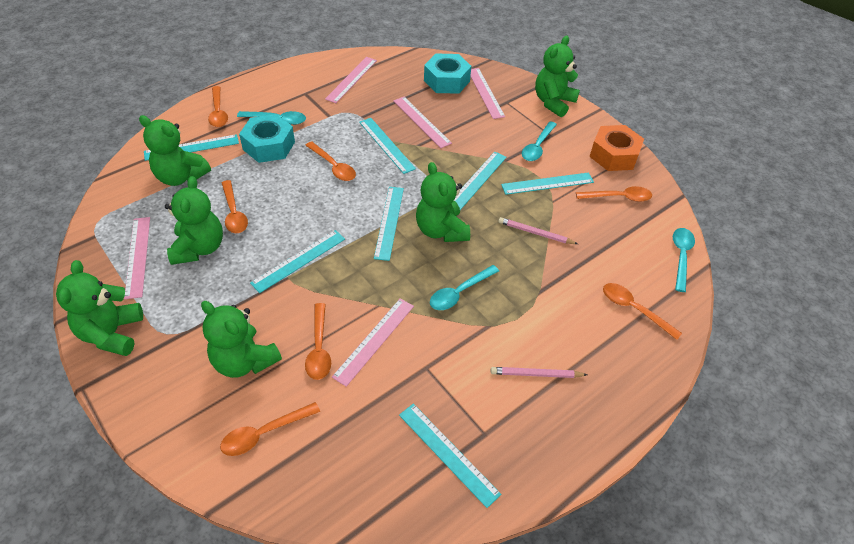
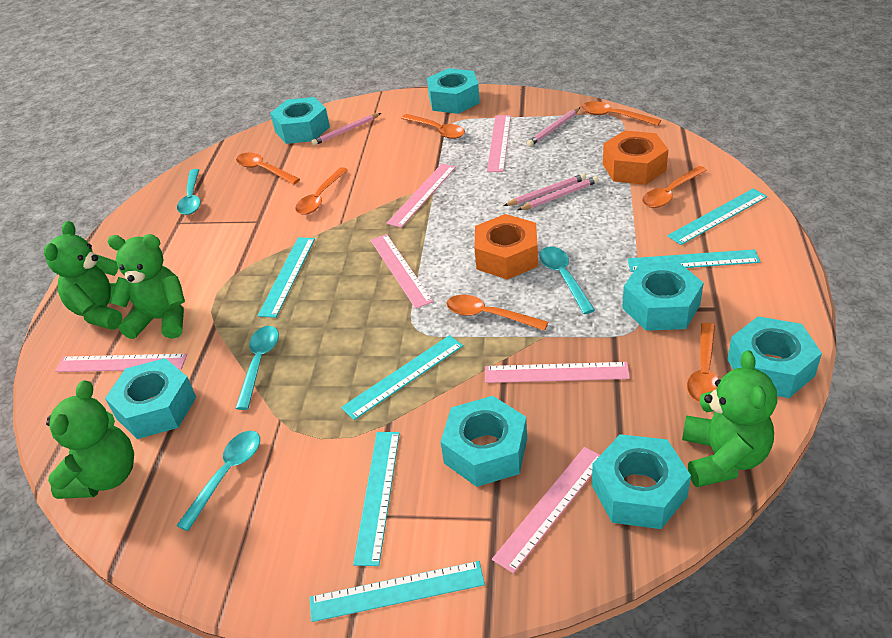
green teddy bear: 6 -> 4
orange nut: 1 -> 2
pink pencil: 2 -> 4
pink ruler: 5 -> 6
turquoise nut: 2 -> 7
turquoise ruler: 7 -> 6

